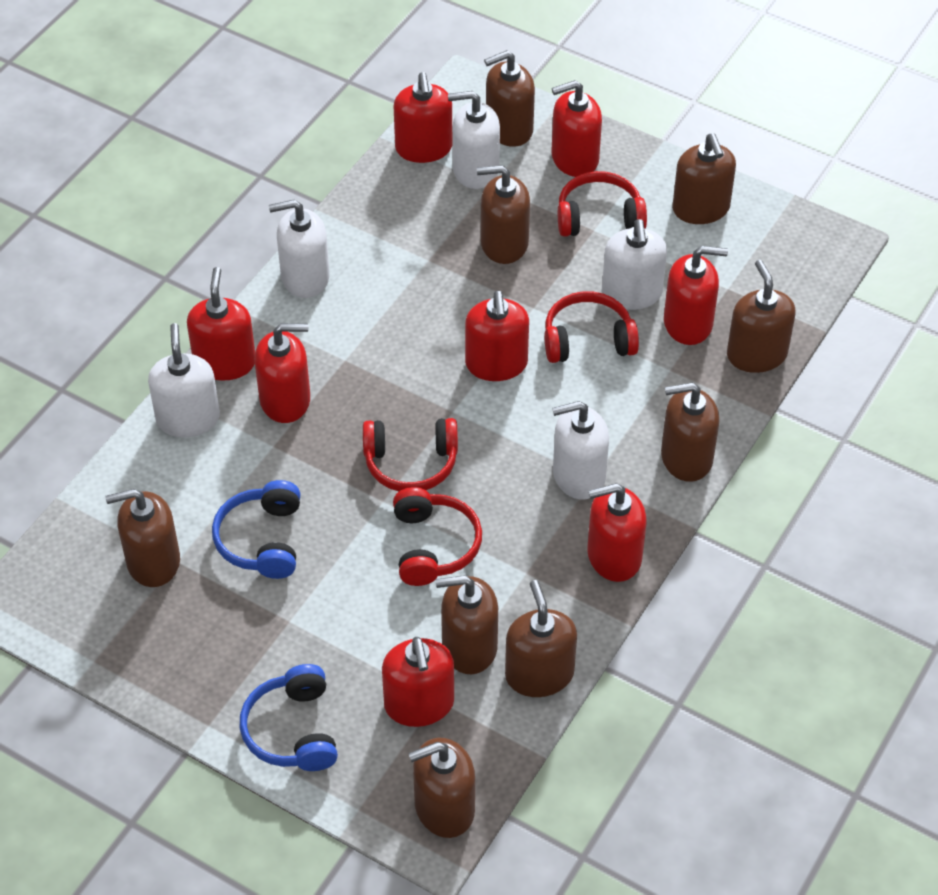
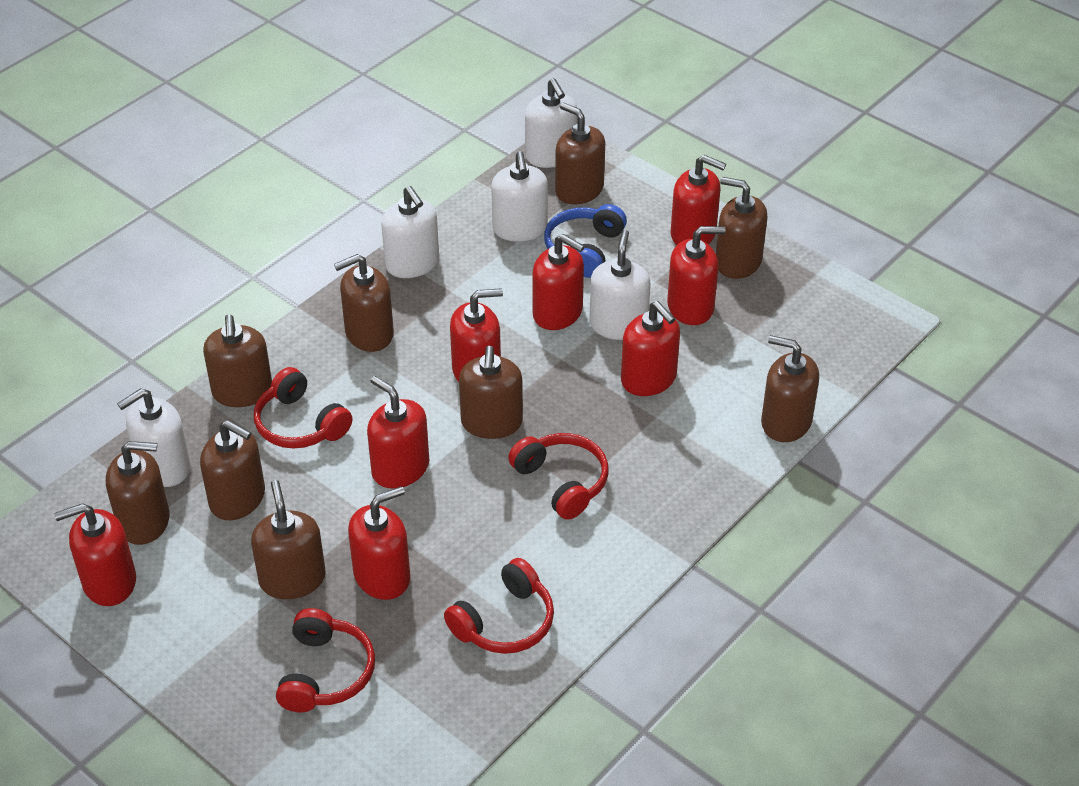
blue headphones: 2 -> 1

